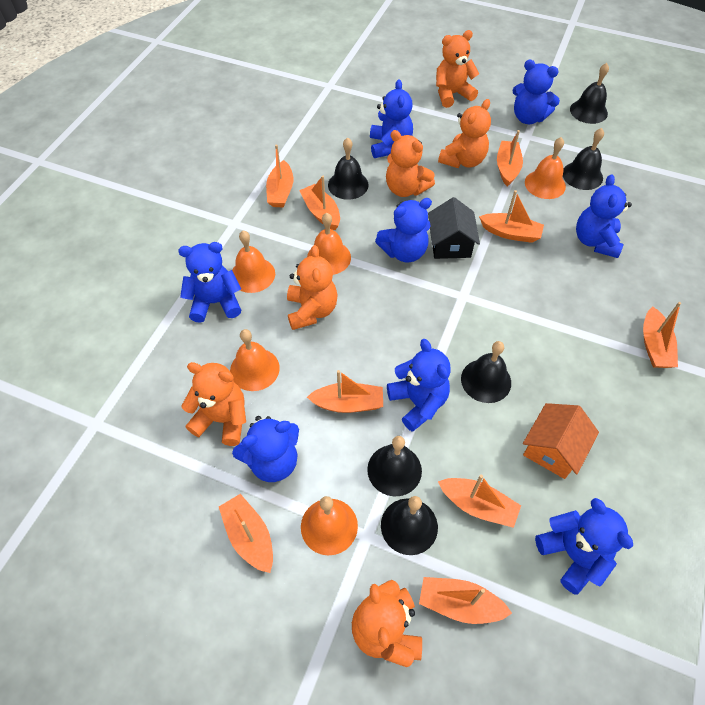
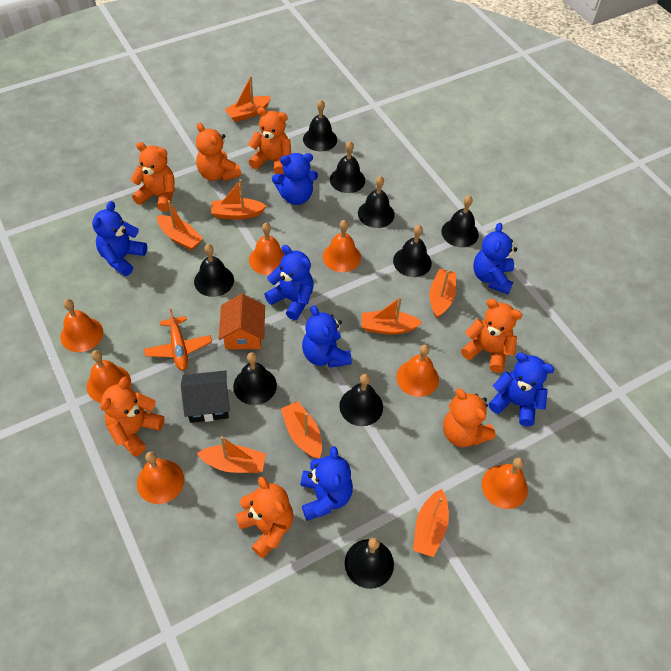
black bell: 6 -> 9
blue teddy bear: 8 -> 7
orange bell: 5 -> 7
orange boat: 9 -> 8
orange plane: 0 -> 1
orange teddy bear: 6 -> 7

